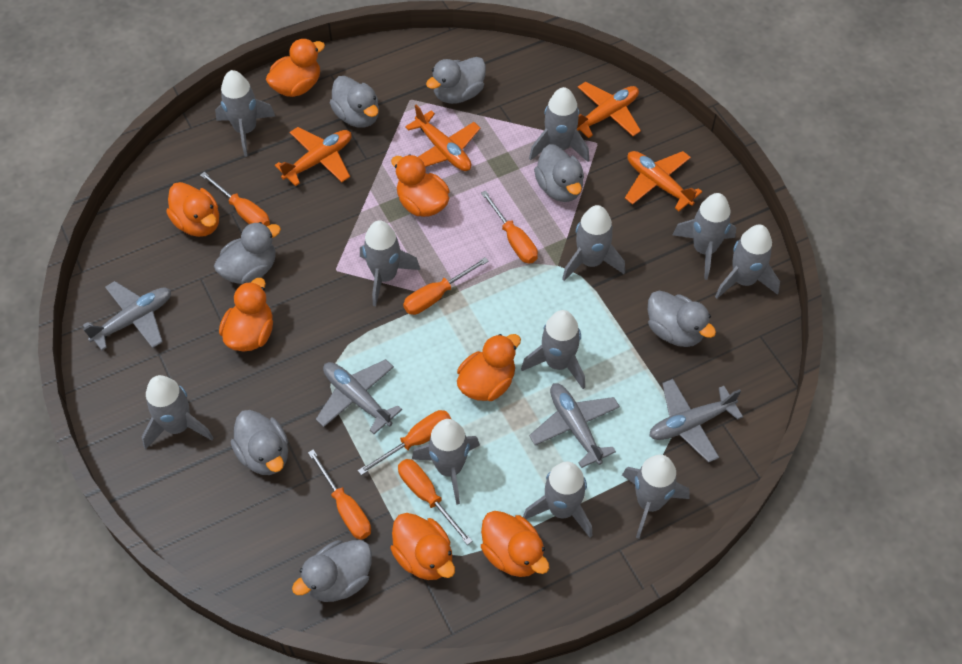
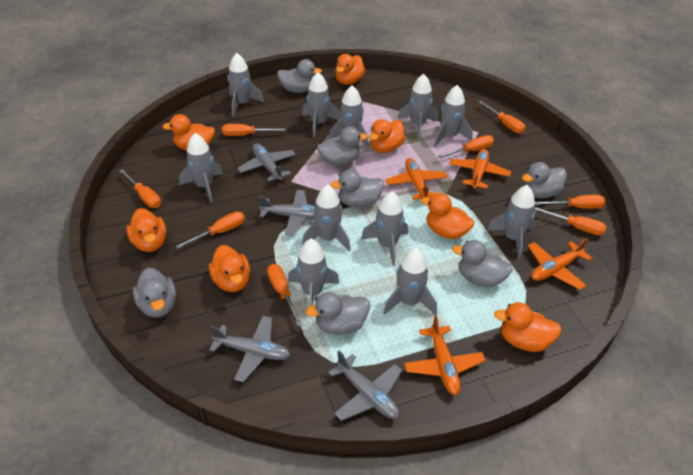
orange screwdriver: 6 -> 8

